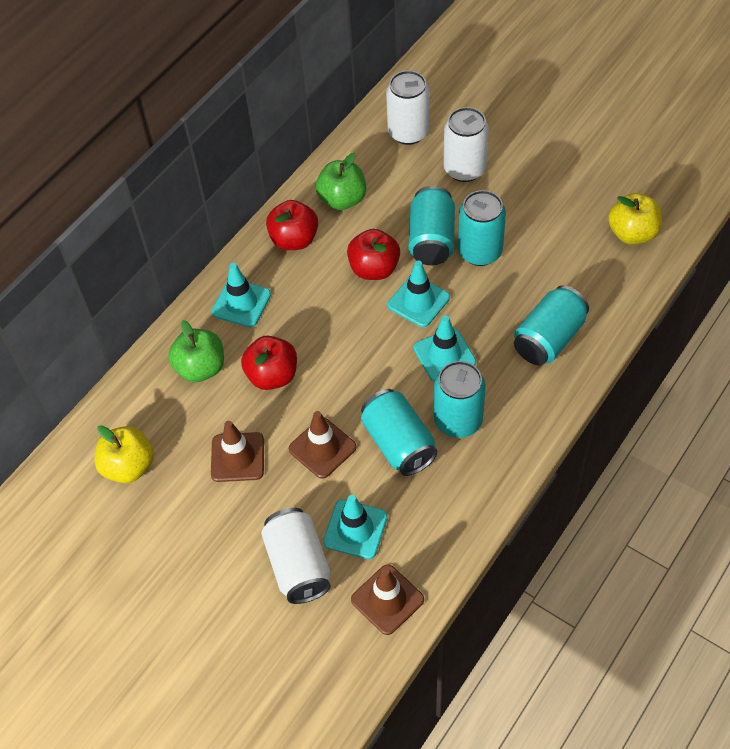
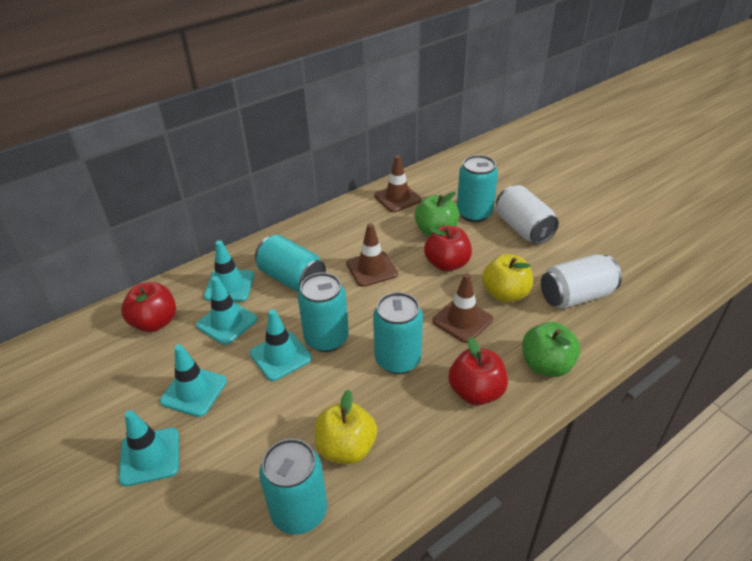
turquoise traffic cone: 4 -> 5
white can: 3 -> 2

